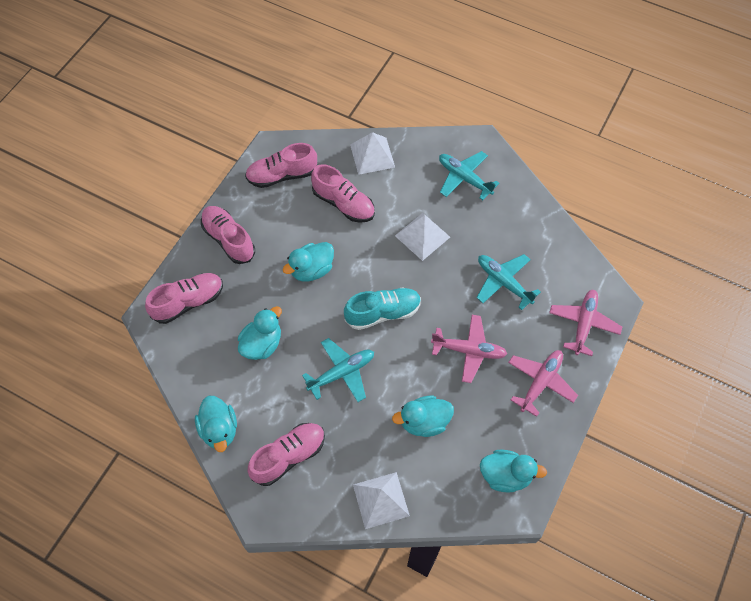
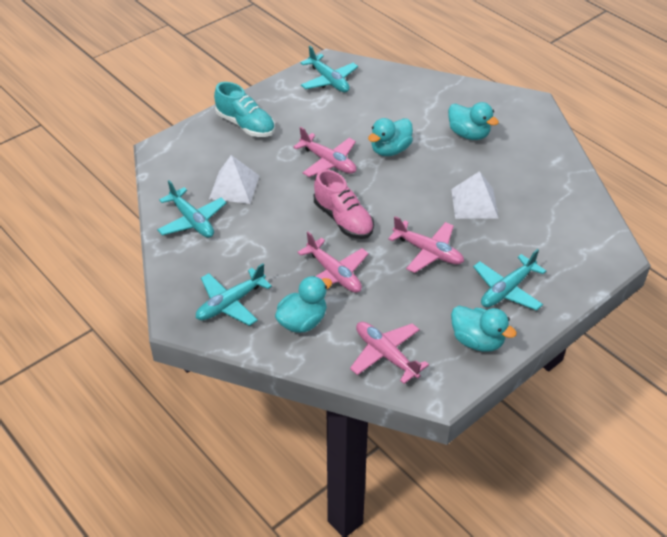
pink plane: 3 -> 4
pink shoe: 5 -> 1
turquoise duck: 5 -> 4
turquoise plane: 3 -> 4
white pyramid: 3 -> 2

